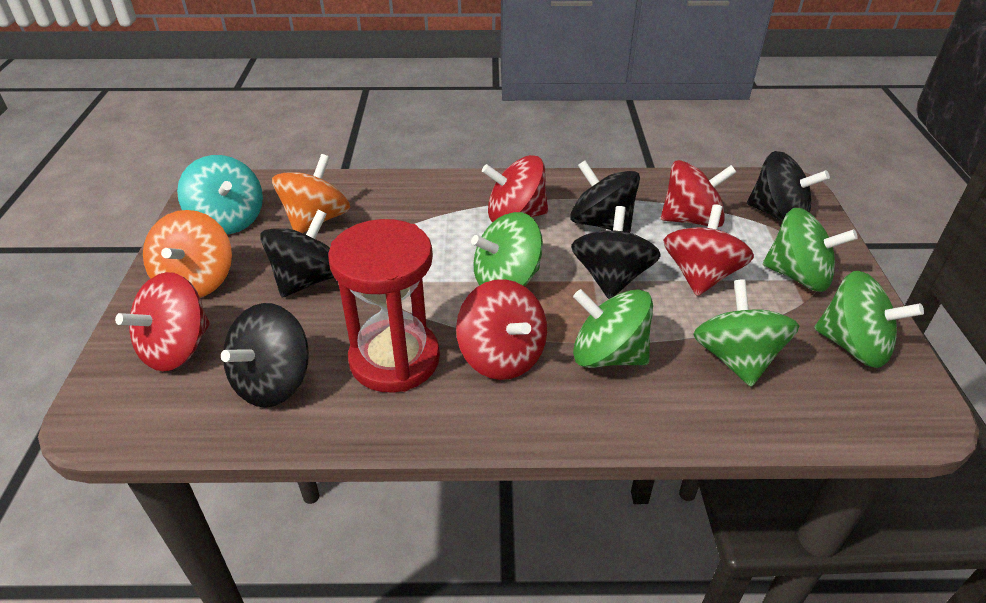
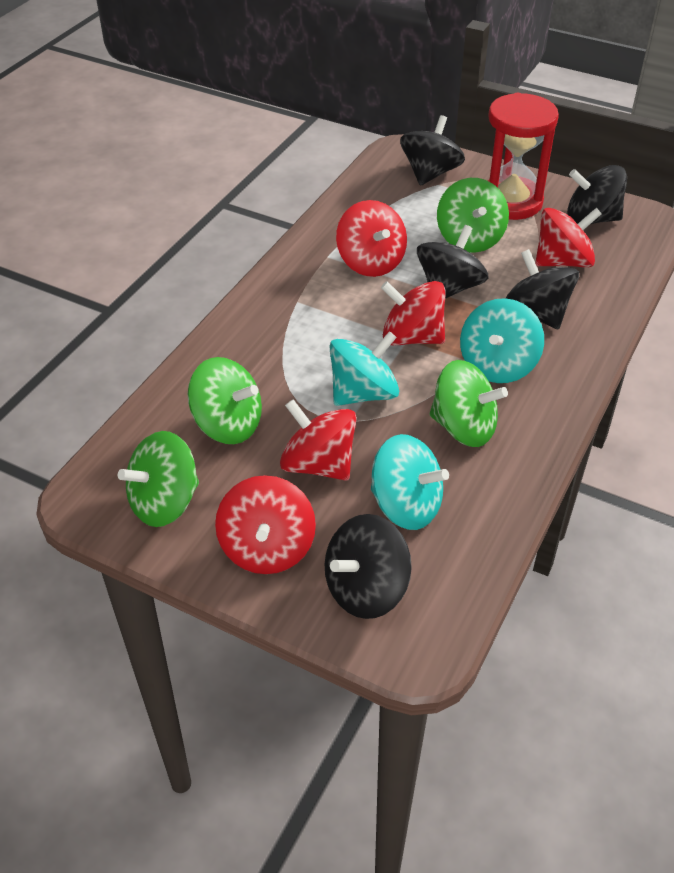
green spinning top: 5 -> 4
orange spinning top: 2 -> 0
turquoise spinning top: 1 -> 3

